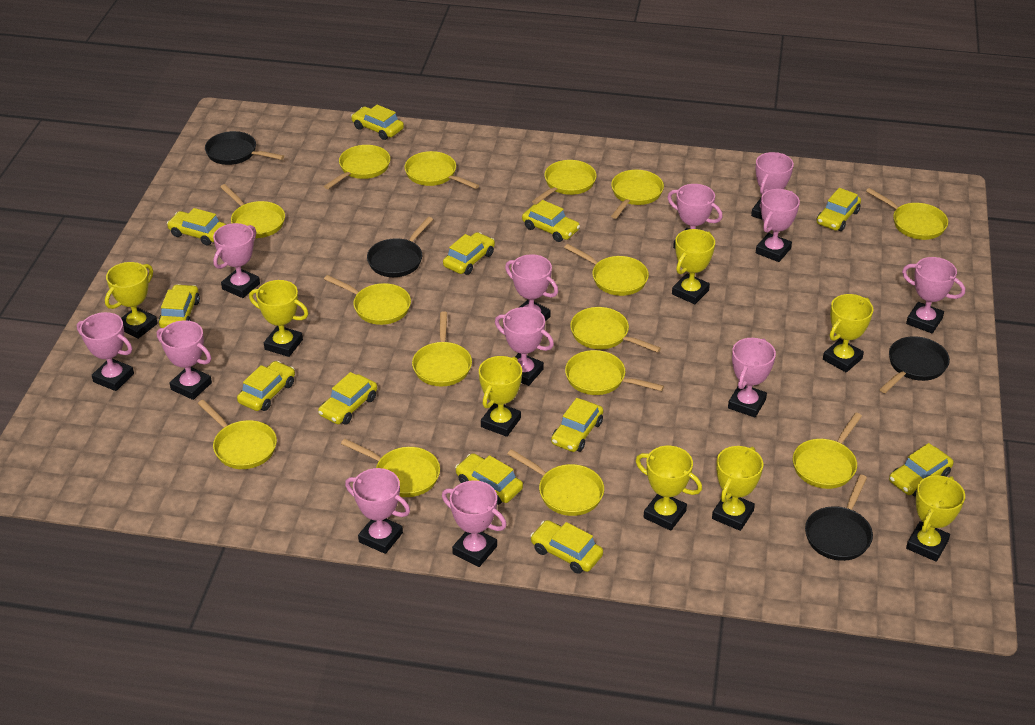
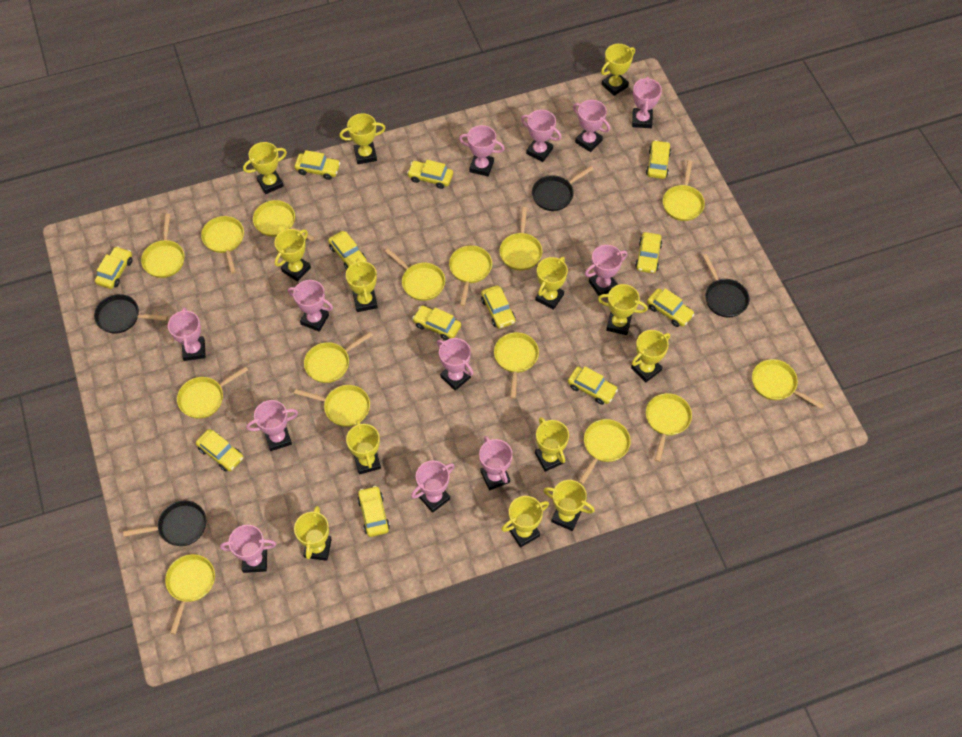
yellow trophy: 8 -> 13

